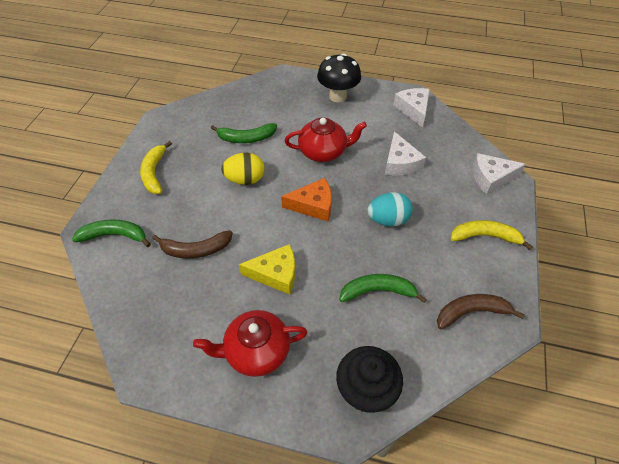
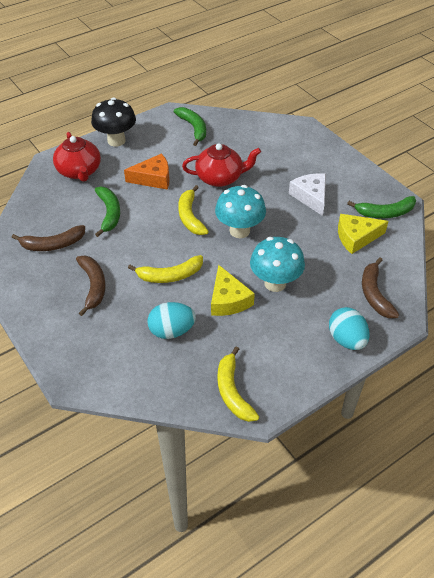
black cupcake: 1 -> 0
brown banana: 2 -> 3
turquoise egg: 1 -> 2
turquoise mushroom: 0 -> 2
white cheese: 3 -> 1
yellow banana: 2 -> 3
yellow cheese: 1 -> 2
yellow egg: 1 -> 0

